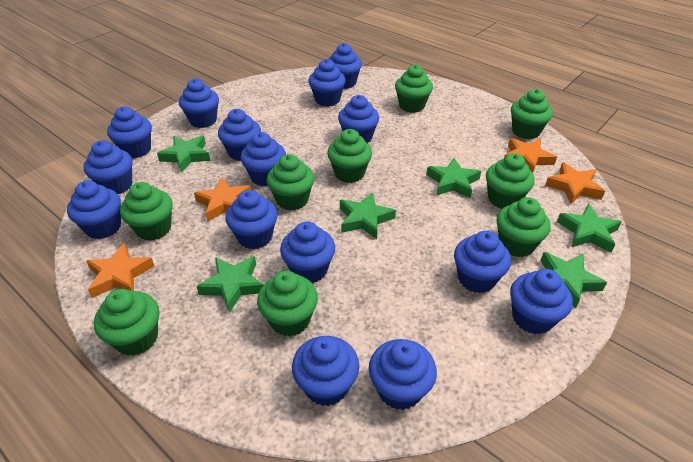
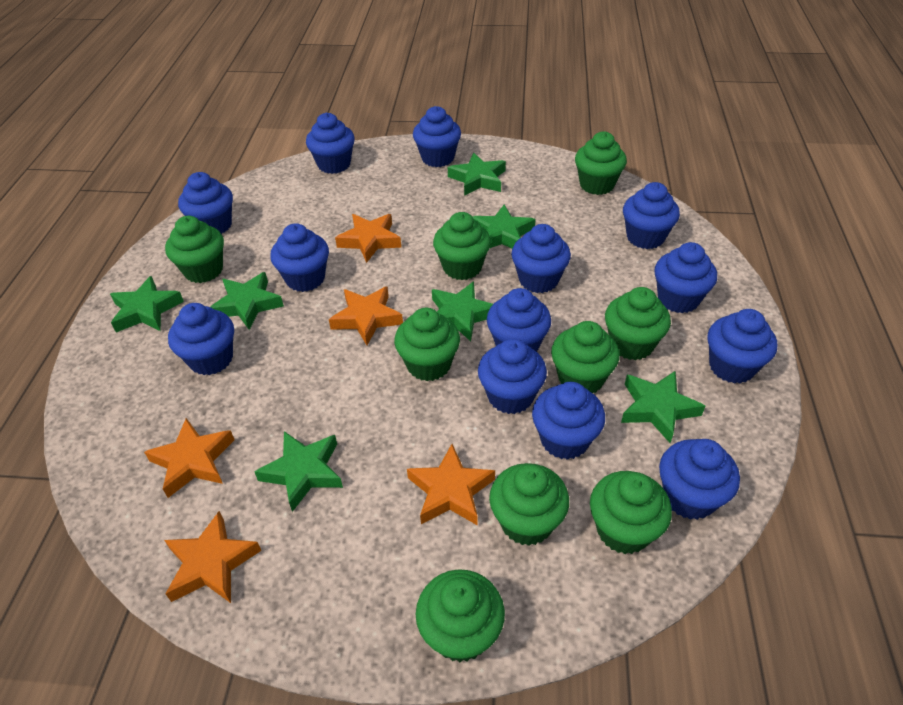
blue cupcake: 15 -> 13
green star: 6 -> 7
orange star: 4 -> 5

